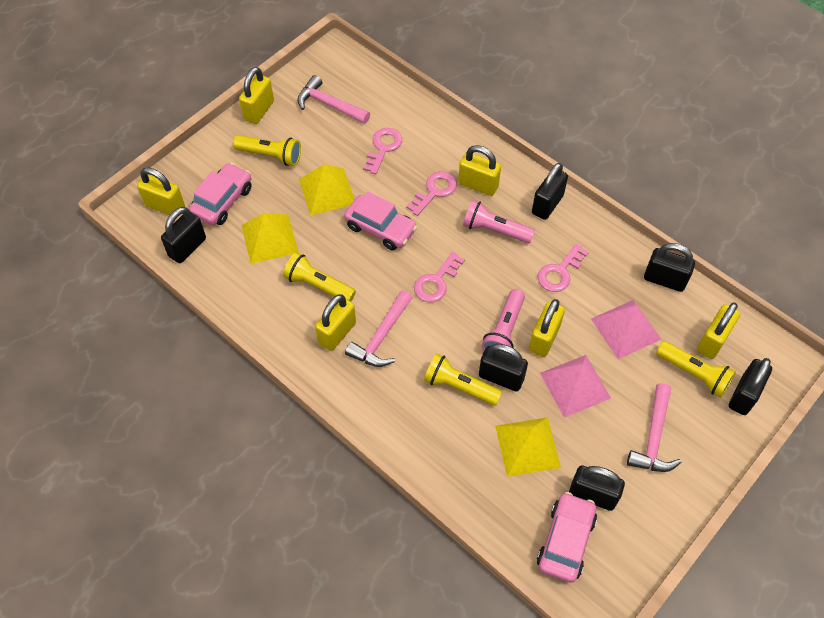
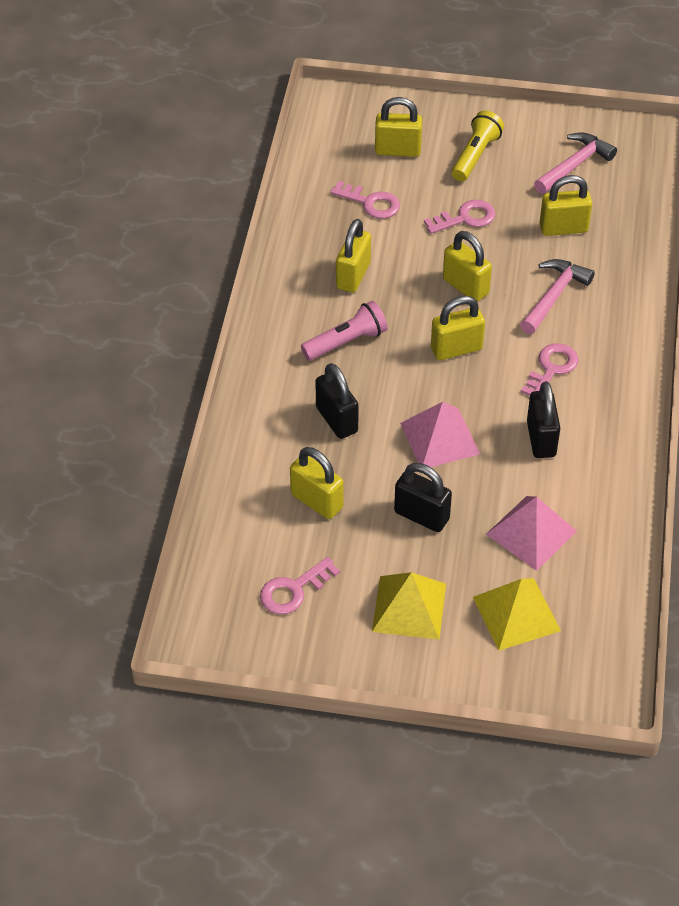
black padlock: 6 -> 3
pink car: 3 -> 0
pink flashlight: 2 -> 1
pink hammer: 3 -> 2
yellow flashlight: 4 -> 1
yellow pyramid: 3 -> 2

